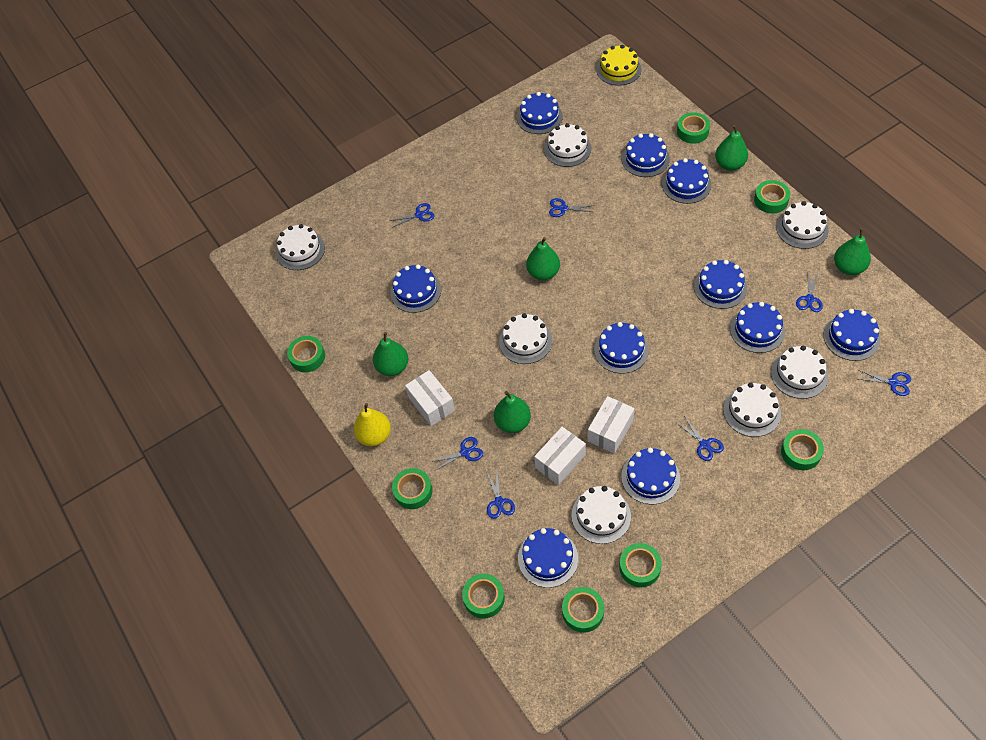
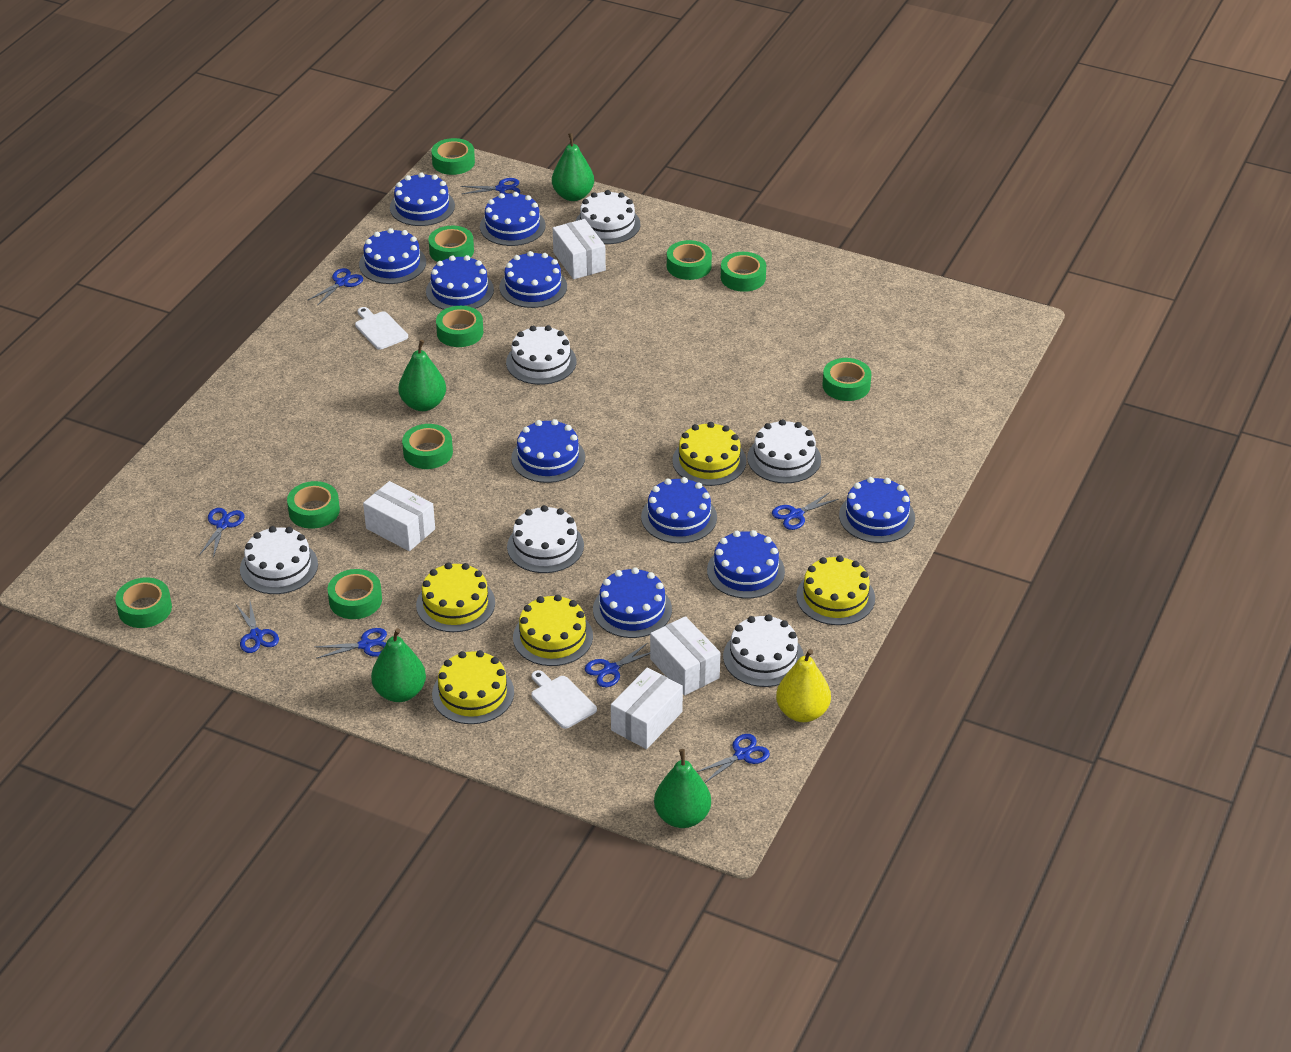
blue scissors: 7 -> 8
green pear: 5 -> 4
green tape: 8 -> 10
white box: 3 -> 4
white cake: 7 -> 6
white cutting board: 0 -> 2
yellow cake: 1 -> 5

